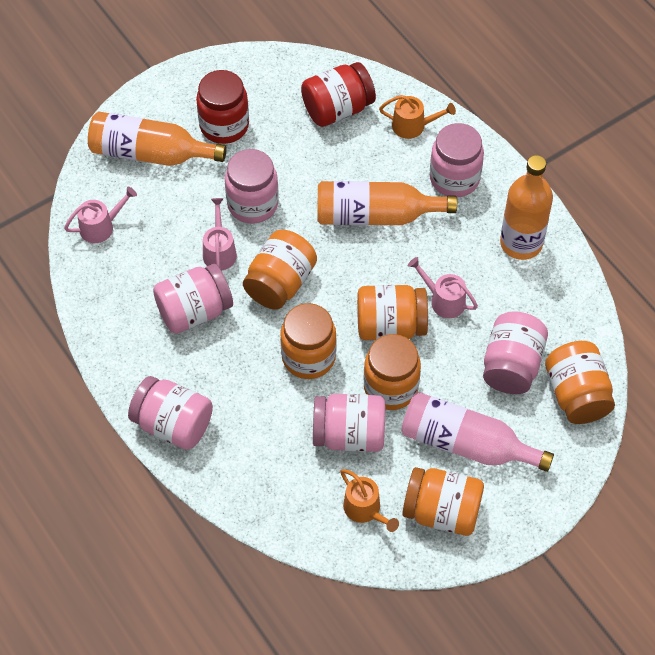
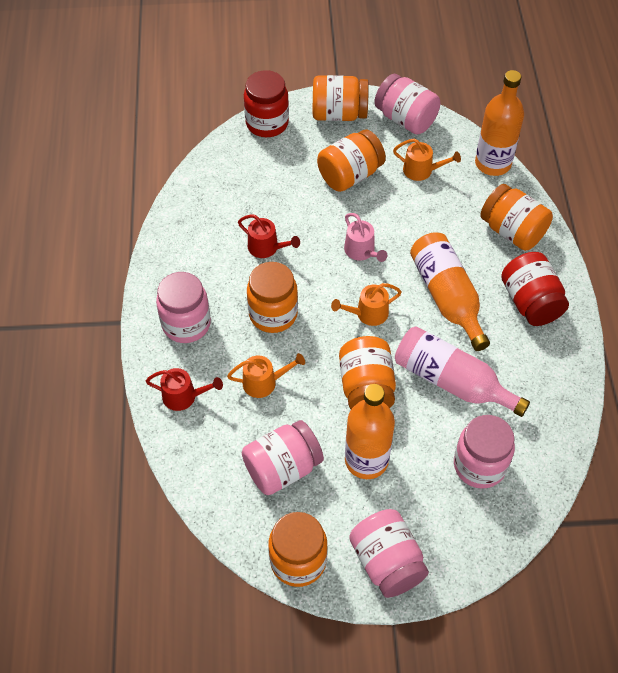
orange watering can: 2 -> 3
pink jar: 6 -> 5
pink watering can: 3 -> 1
red watering can: 0 -> 2

